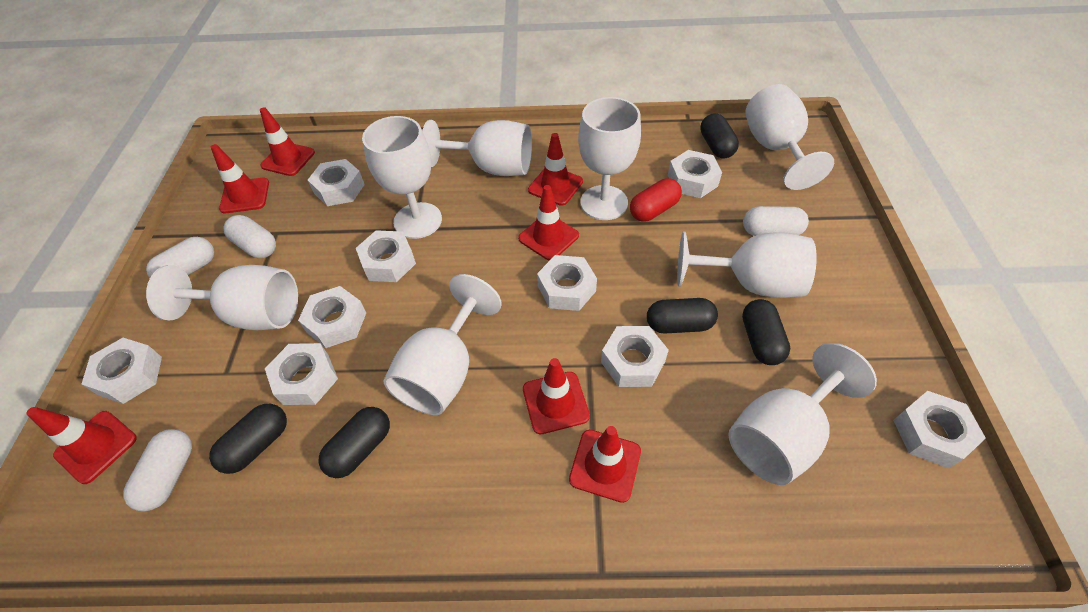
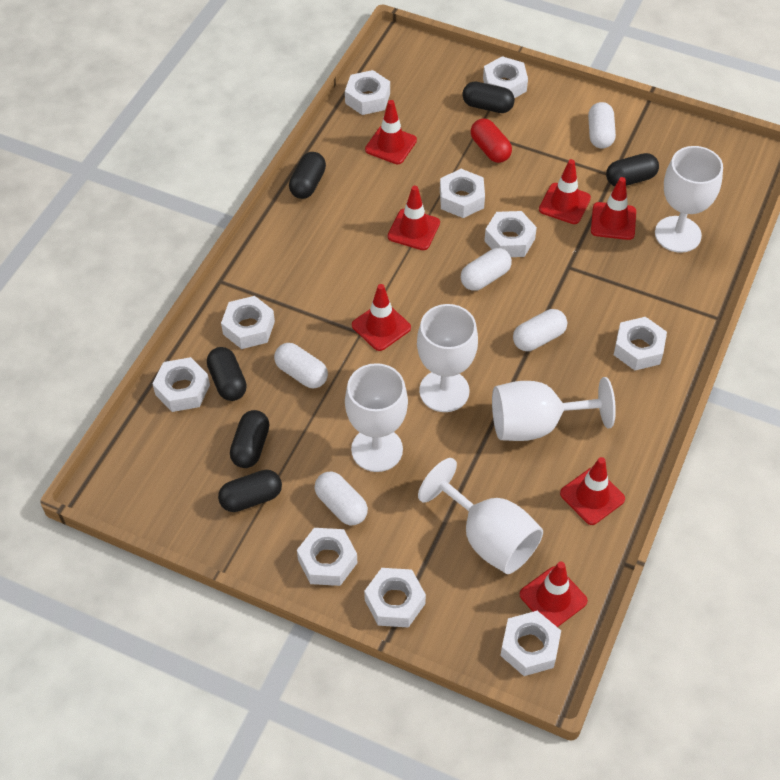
black capsule: 5 -> 6
white capsule: 4 -> 5
white goblet: 8 -> 5
white nut: 9 -> 10

